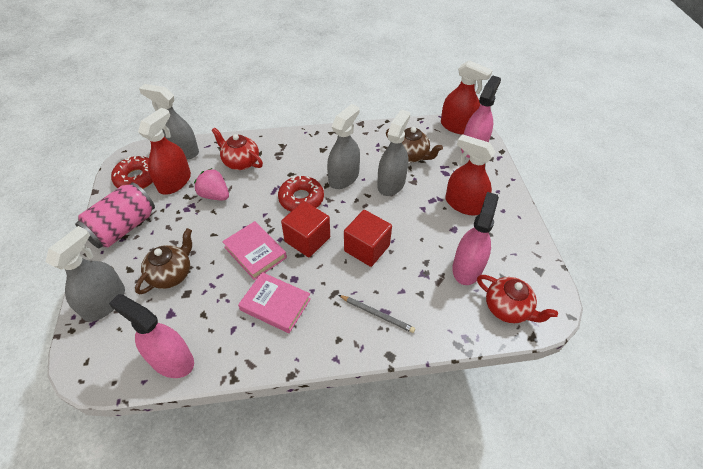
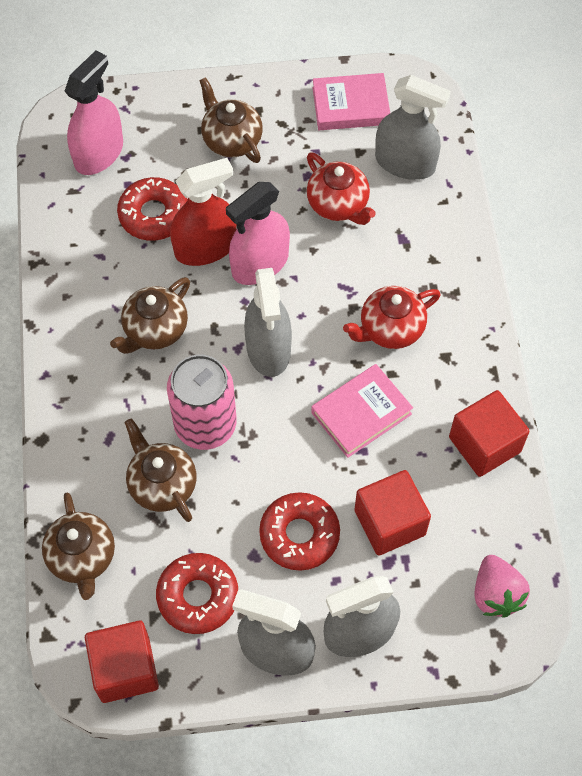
brown teapot: 2 -> 4
grey pencil: 1 -> 0
pink spray bottle: 3 -> 2
red cube: 2 -> 3
red donut: 2 -> 3
red spray bottle: 3 -> 1

